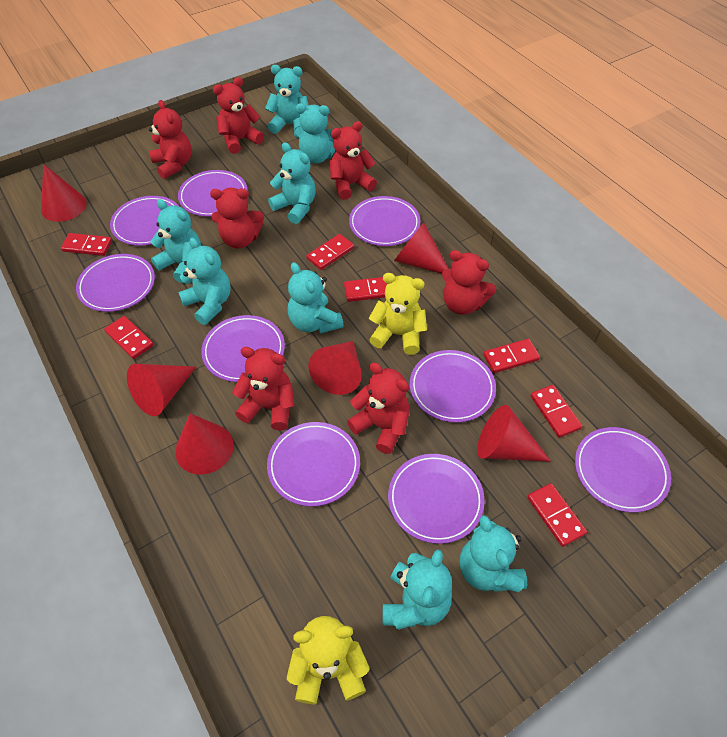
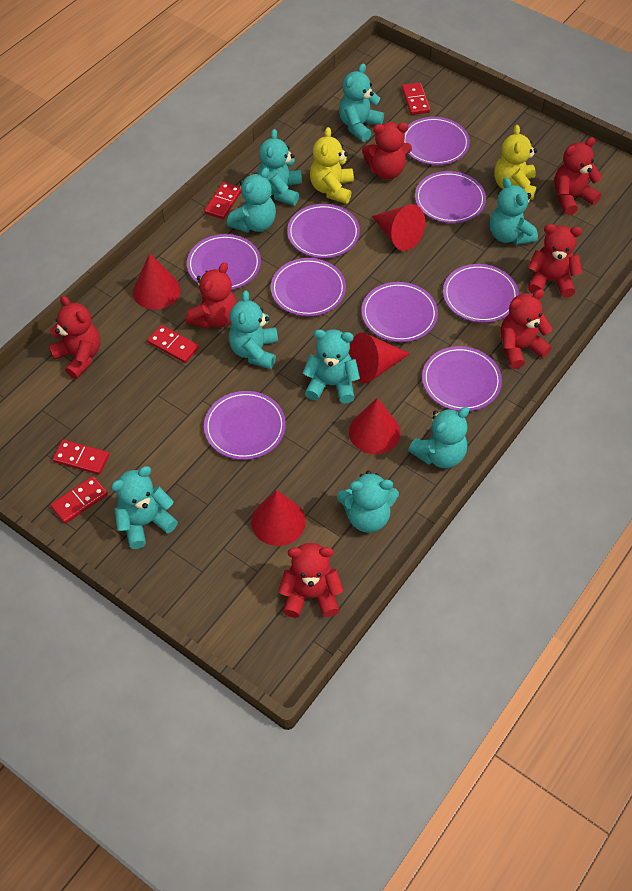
red cone: 6 -> 5
red domino: 7 -> 5
turquoise teddy bear: 8 -> 9

